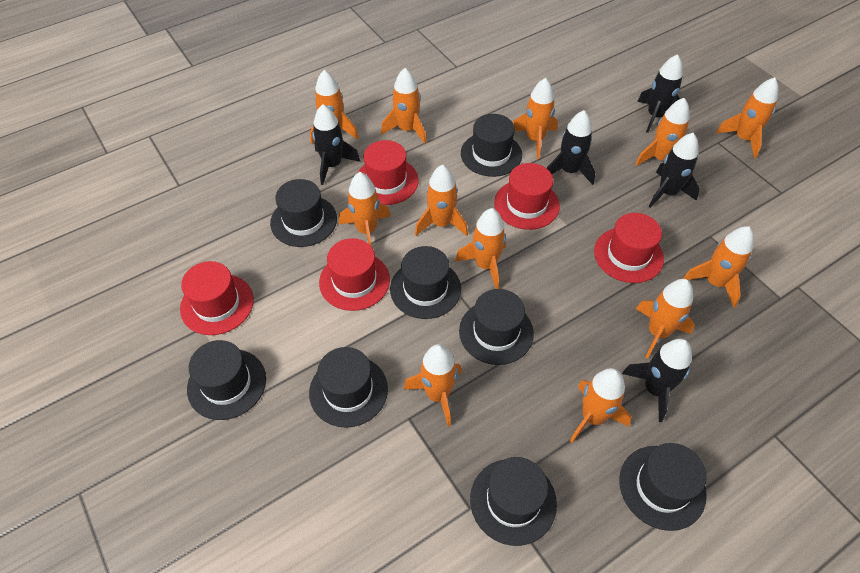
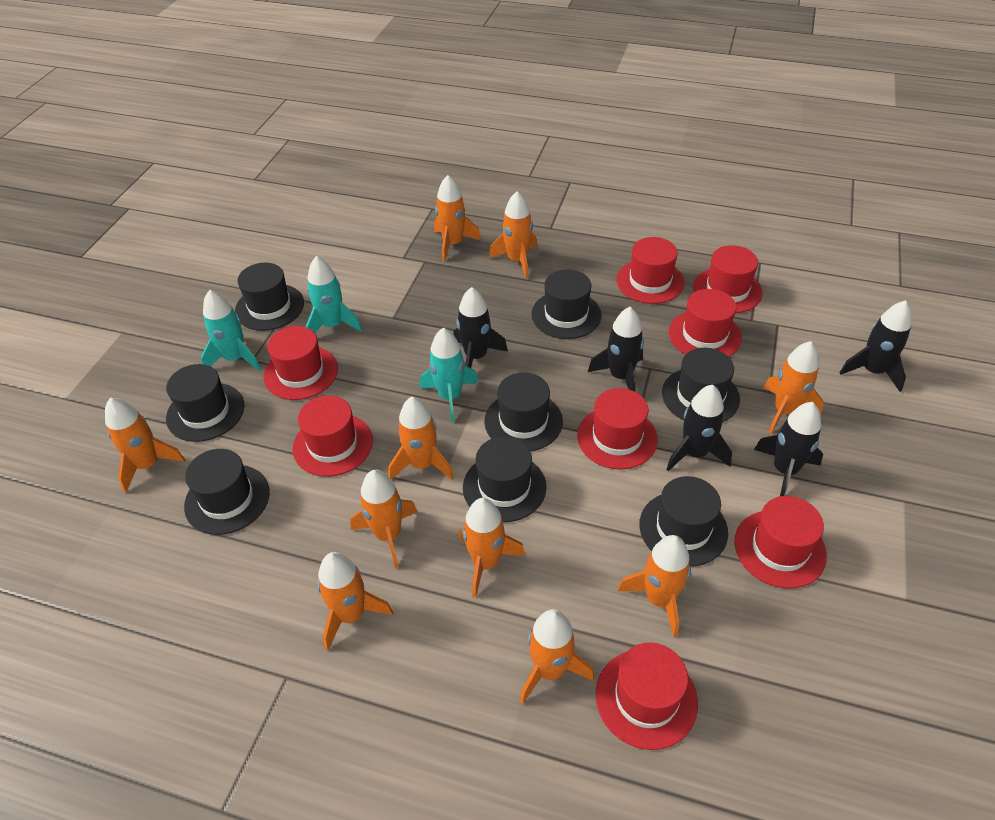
orange rocket: 12 -> 10
red hat: 5 -> 8
turquoise rocket: 0 -> 3

